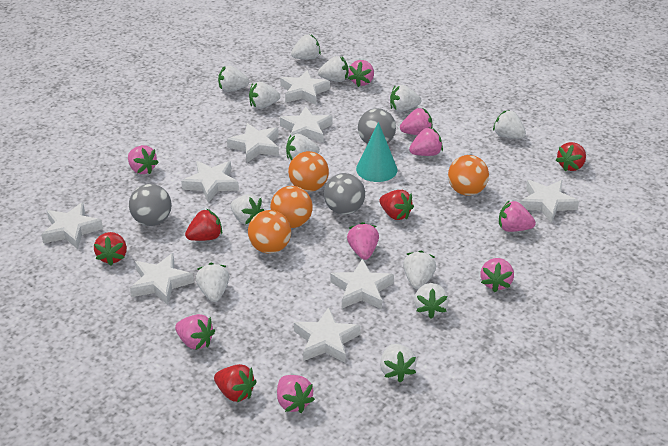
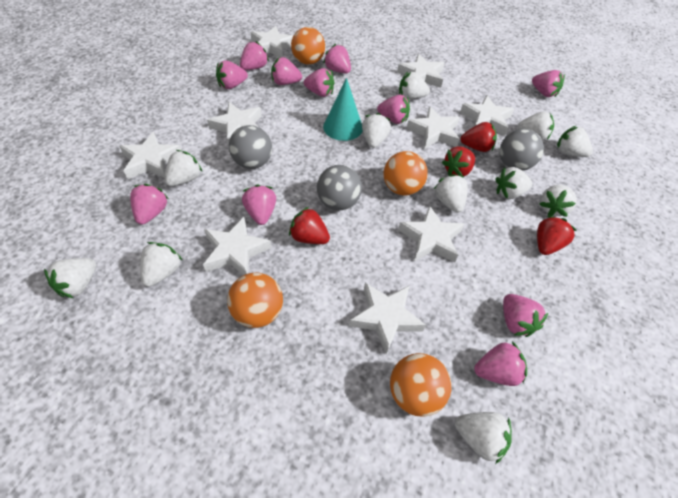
pink strawberry: 9 -> 11
red strawberry: 5 -> 4
white strawberry: 12 -> 11

